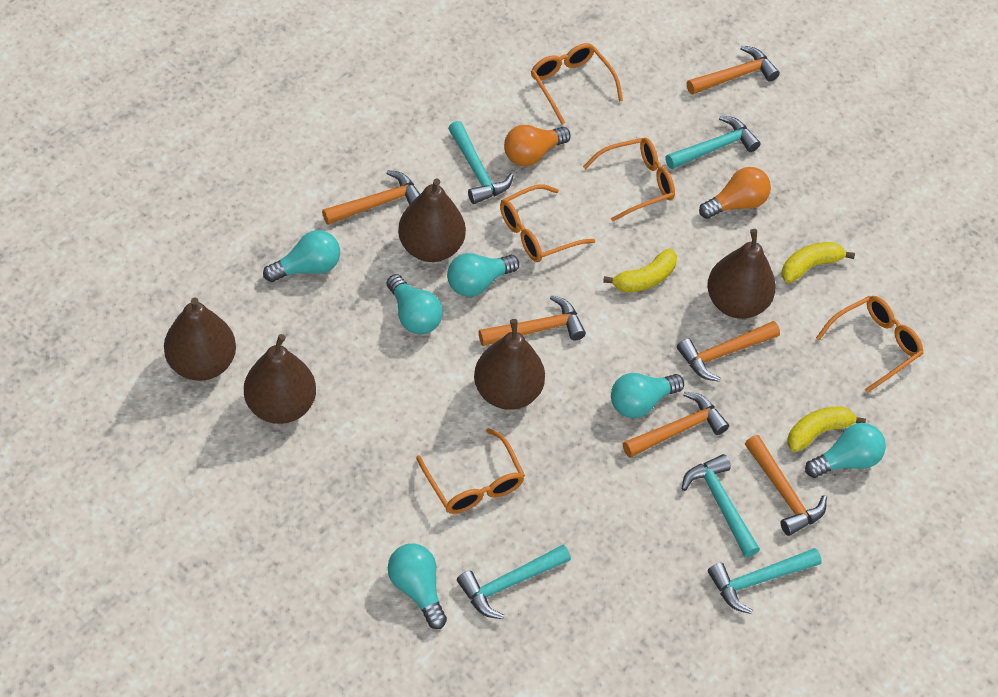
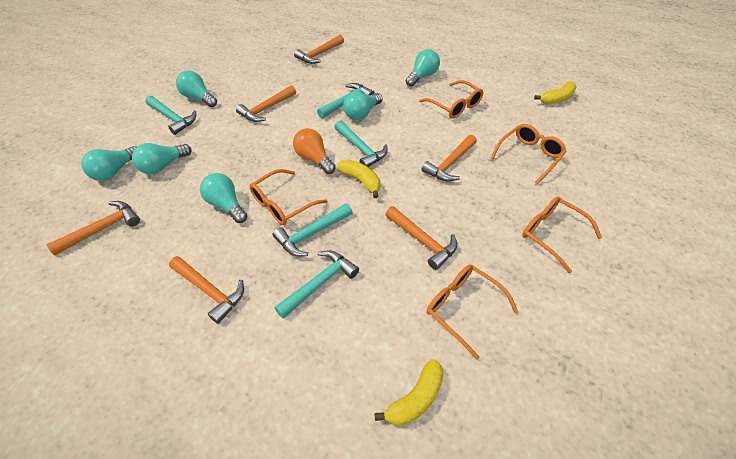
brown pear: 5 -> 0
orange light bulb: 2 -> 1

